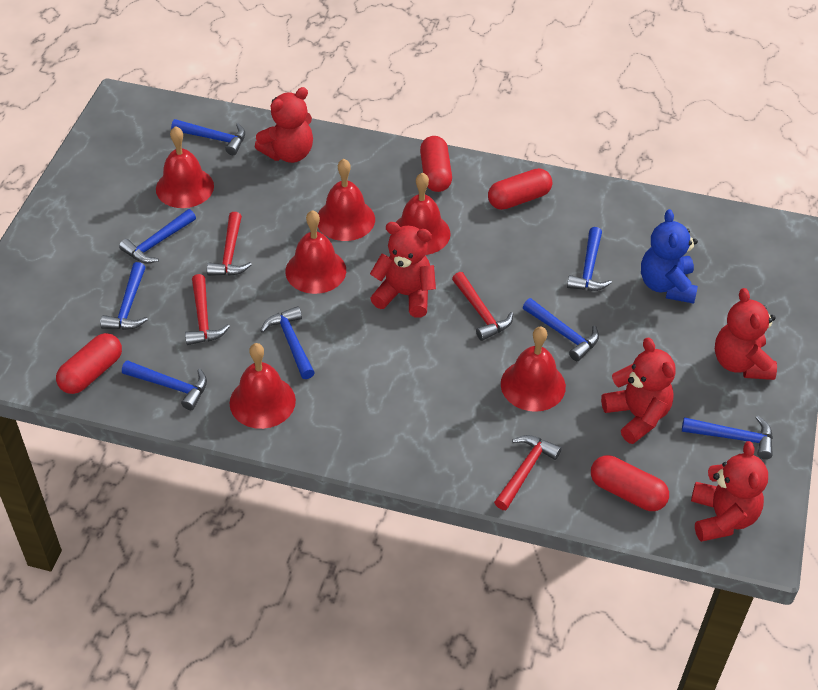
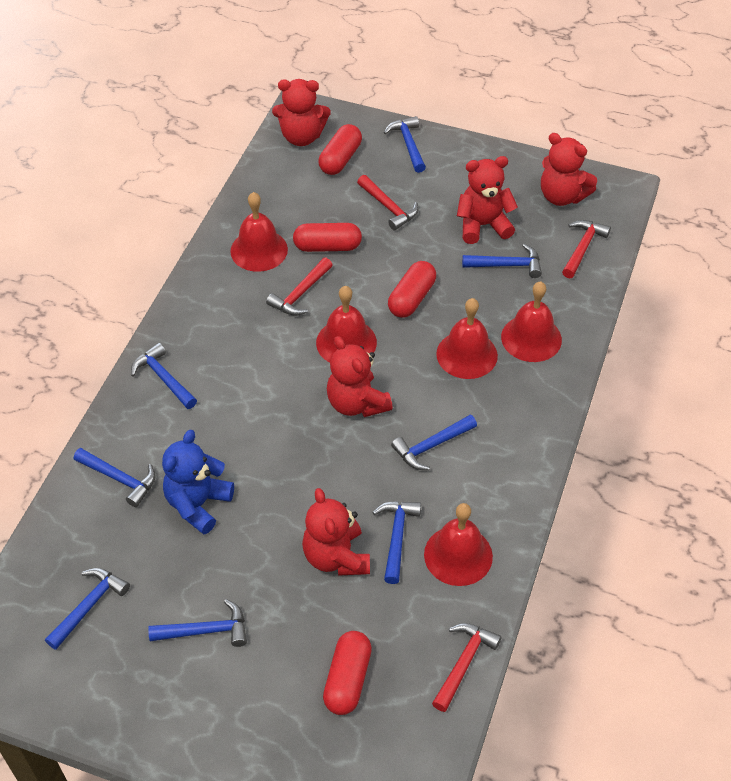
red bell: 6 -> 5

